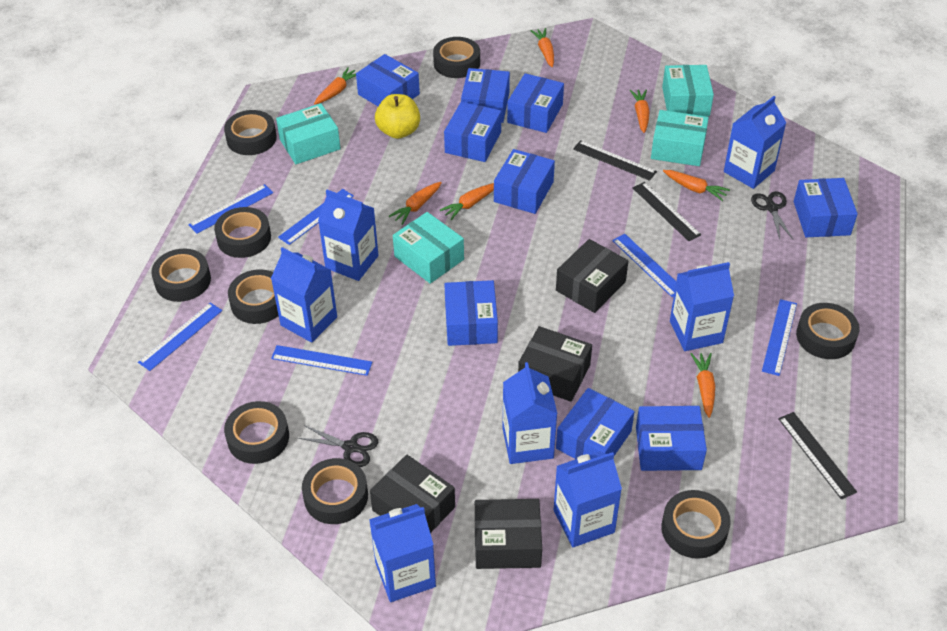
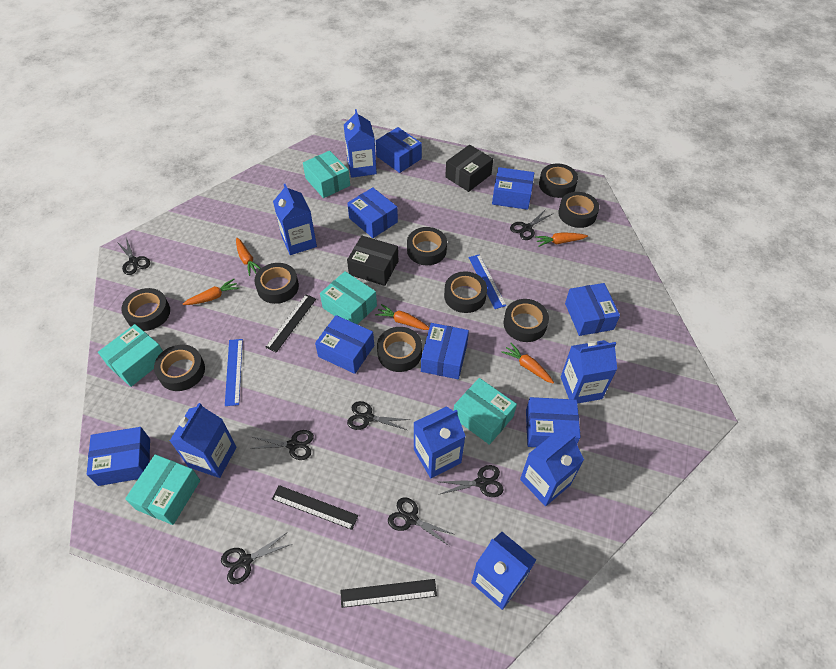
black box: 4 -> 2
black scissors: 2 -> 7
blue box: 9 -> 8
blue ruler: 6 -> 2
orange carrot: 7 -> 5
turquoise box: 4 -> 5
yellow apple: 1 -> 0

